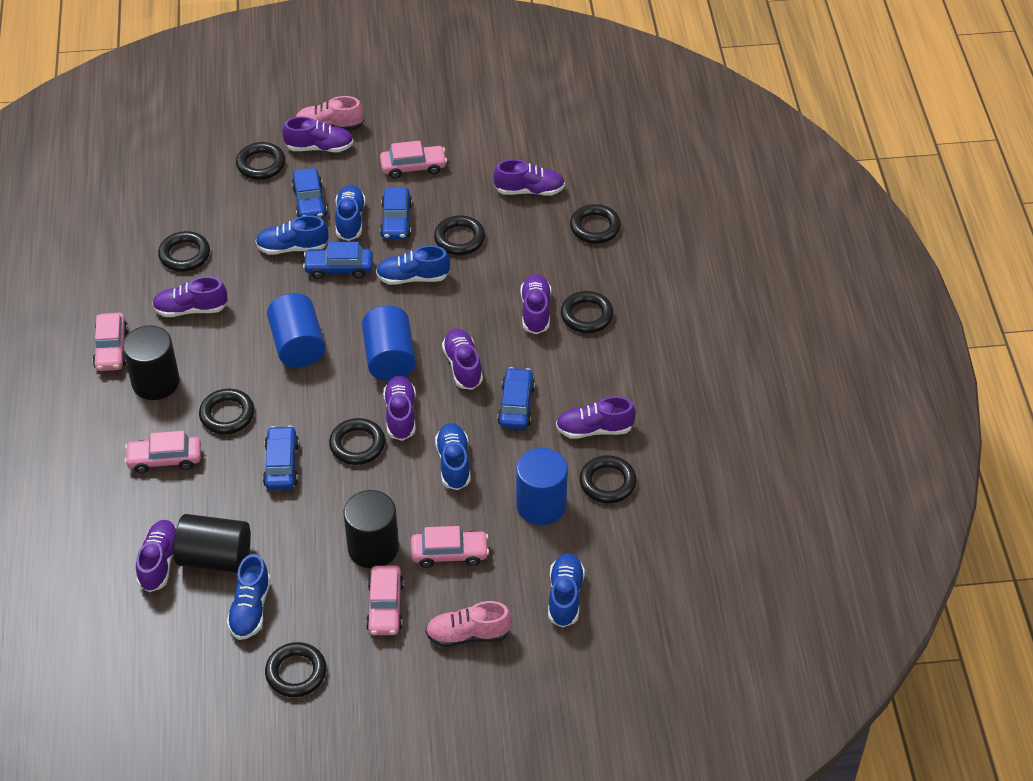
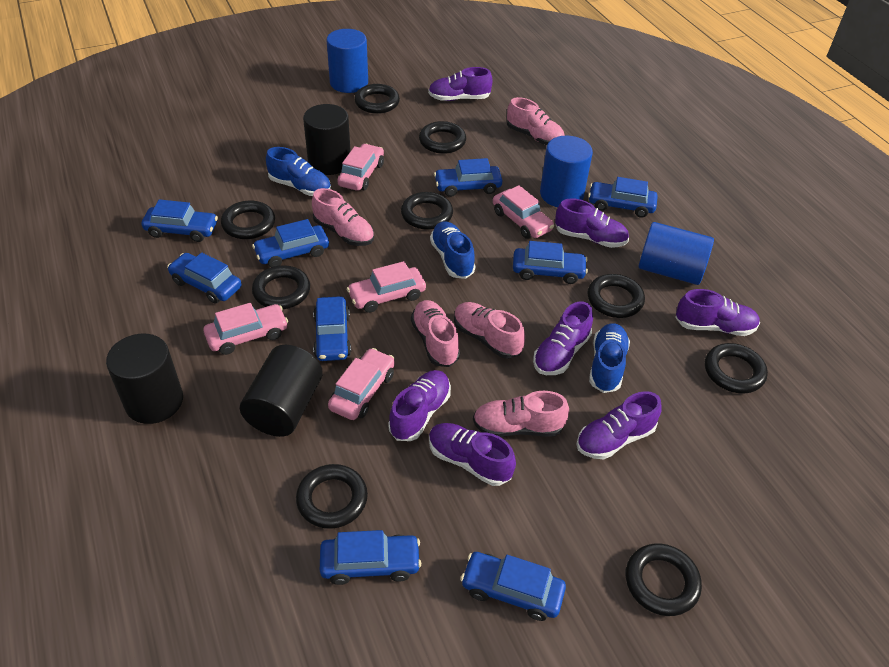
blue car: 5 -> 9
blue shoe: 6 -> 3
pink shoe: 2 -> 5
purple shoe: 8 -> 7

